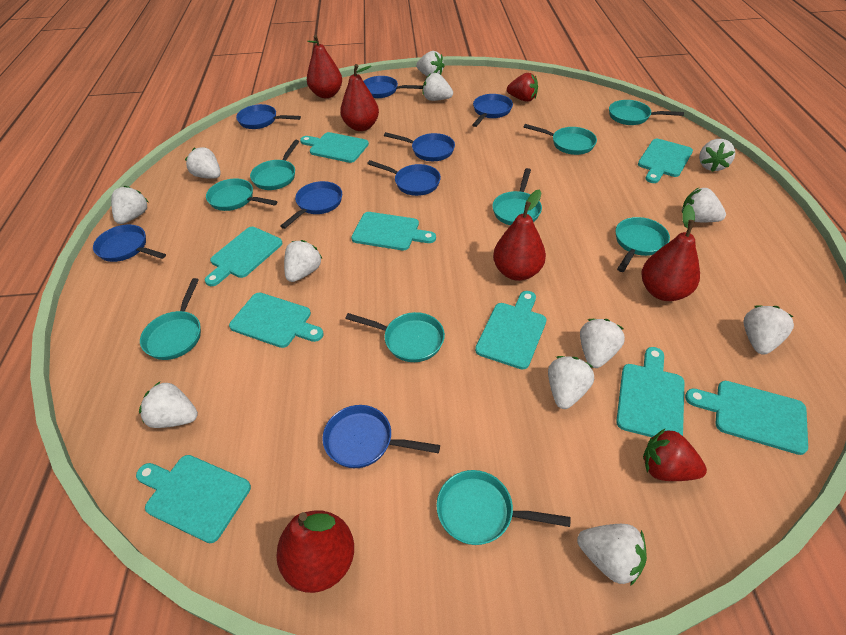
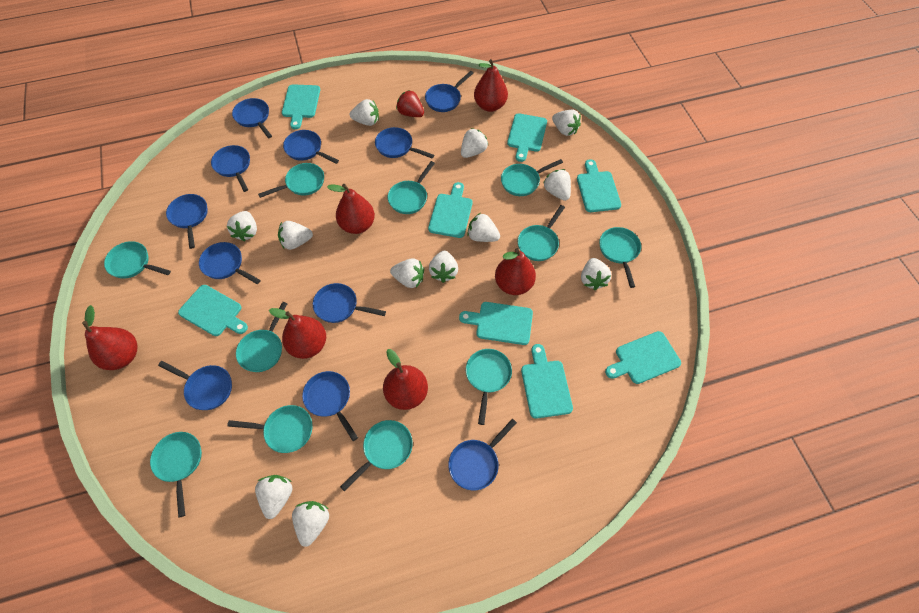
blue pan: 8 -> 11
red pear: 5 -> 6
red strawberry: 2 -> 1
turquoise cutting board: 9 -> 8
turquoise pan: 9 -> 11

